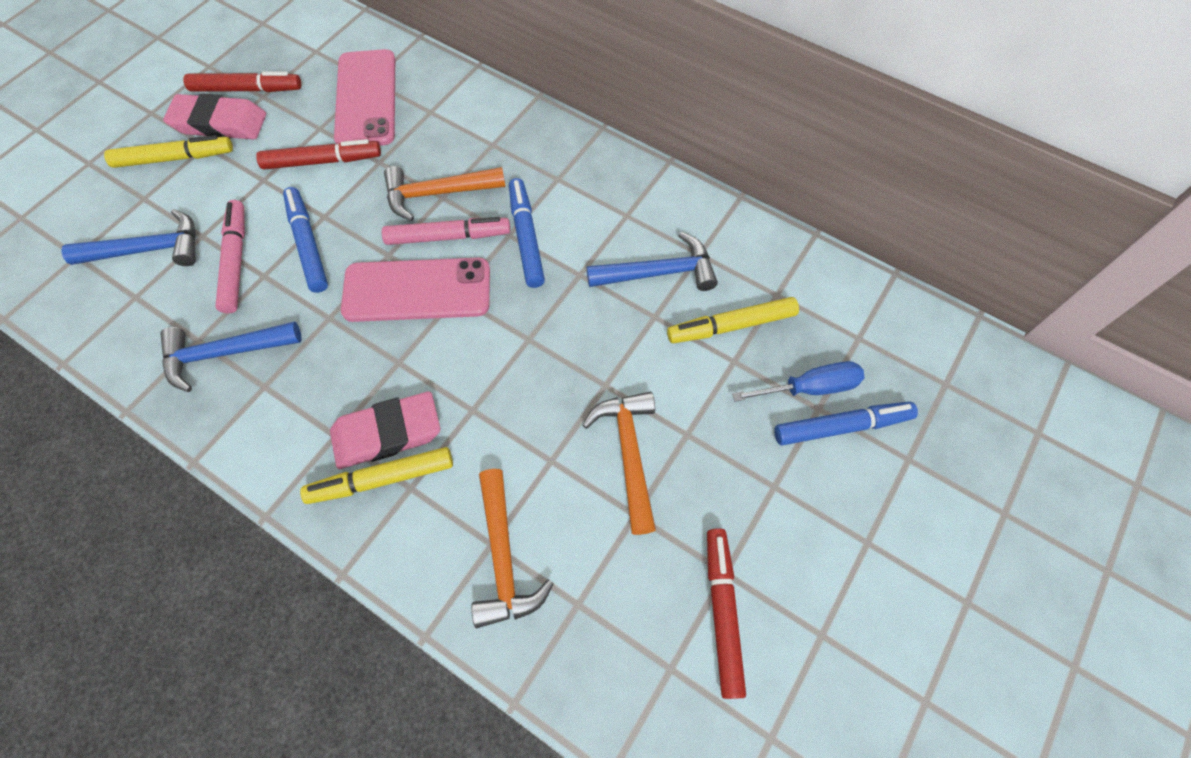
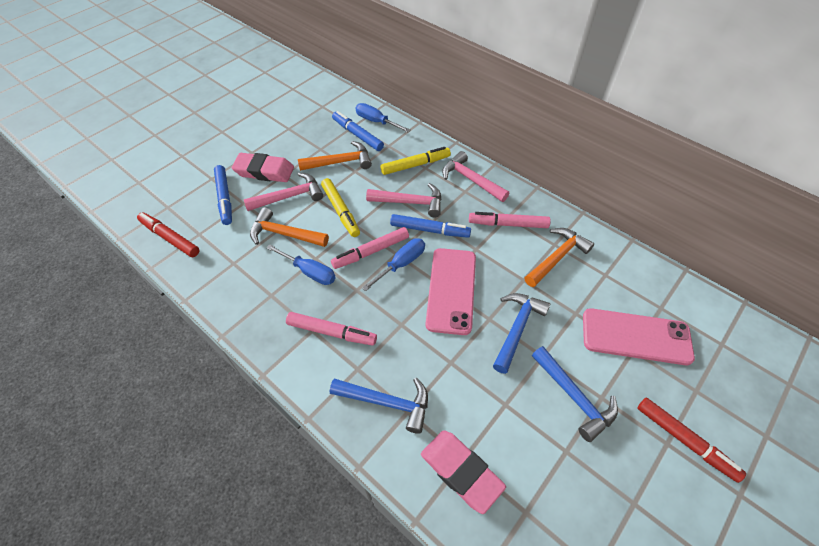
blue screwdriver: 1 -> 3
pink hammer: 0 -> 3
pink marker: 2 -> 3
red marker: 3 -> 2
yellow marker: 3 -> 2

